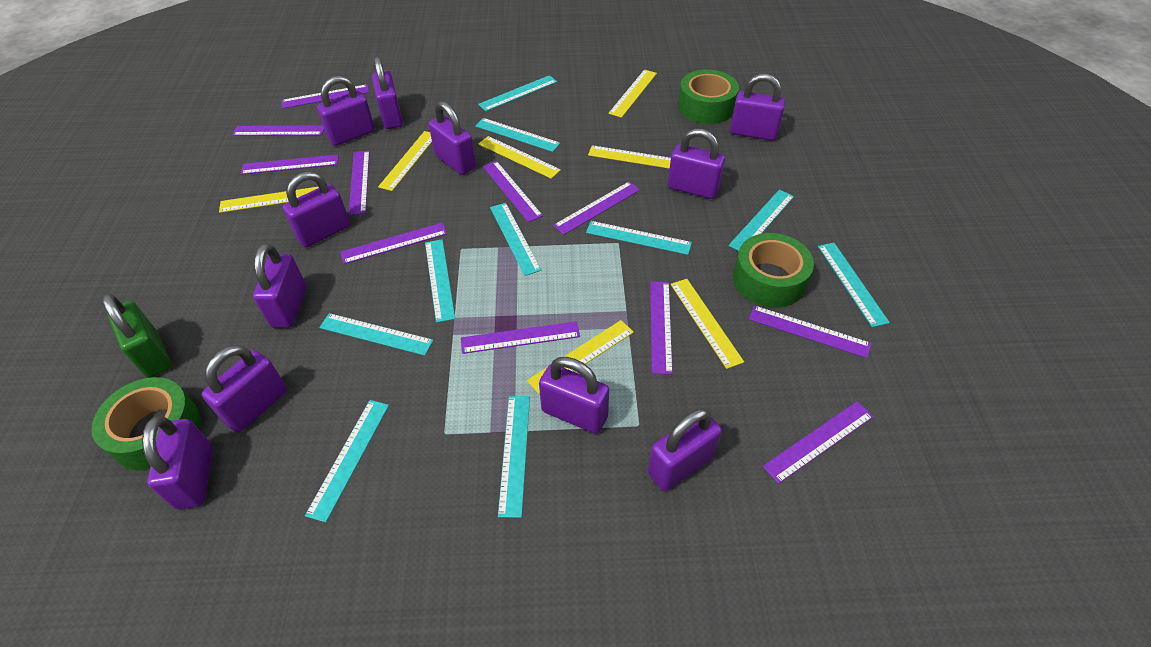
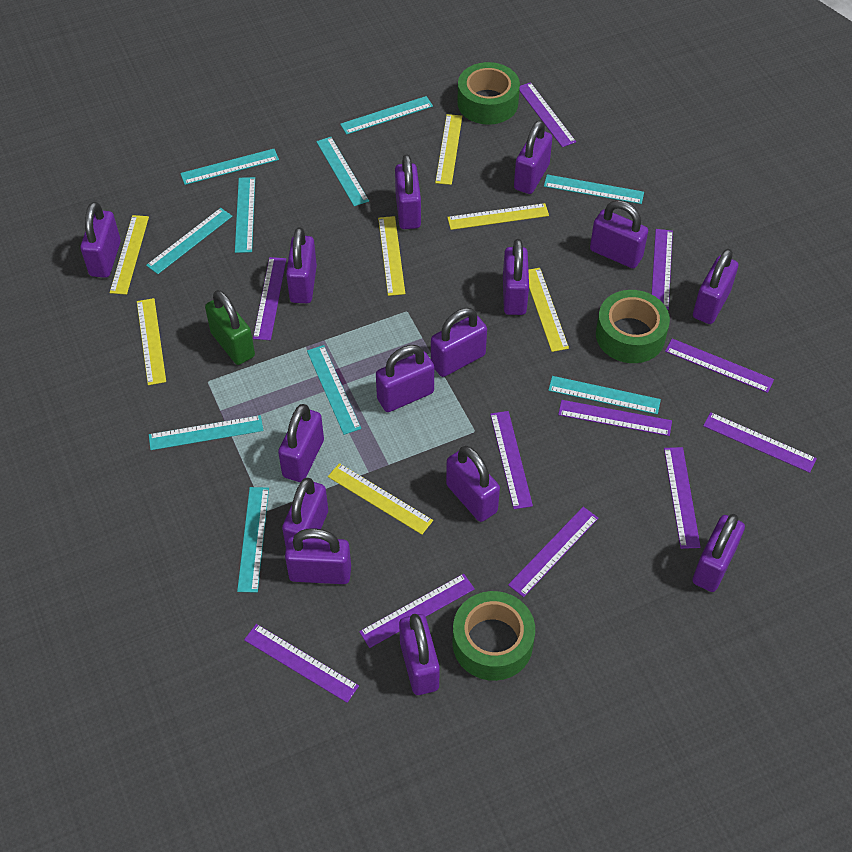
purple padlock: 11 -> 15

